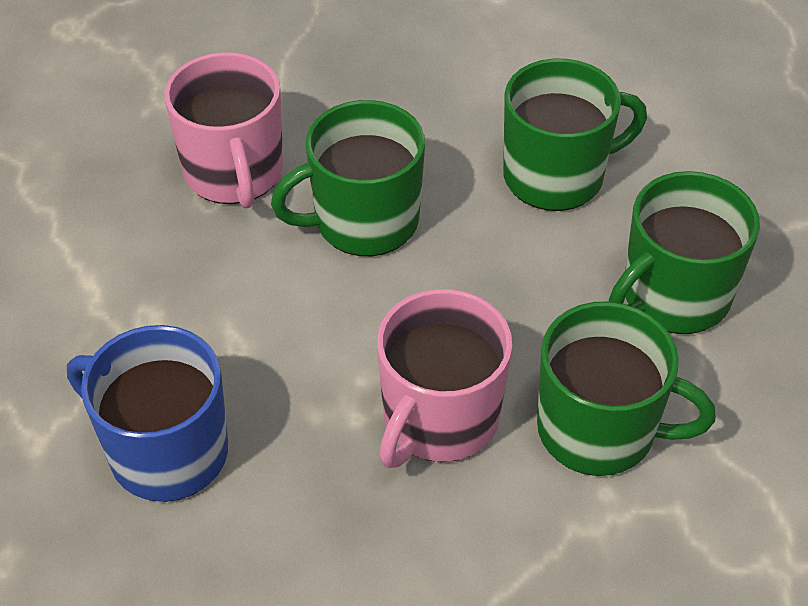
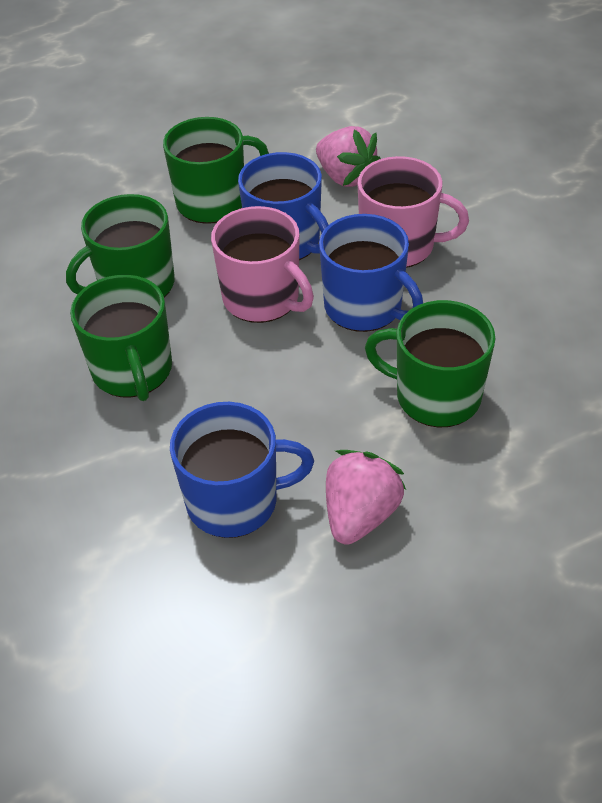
blue mug: 1 -> 3
pink strawberry: 0 -> 2

